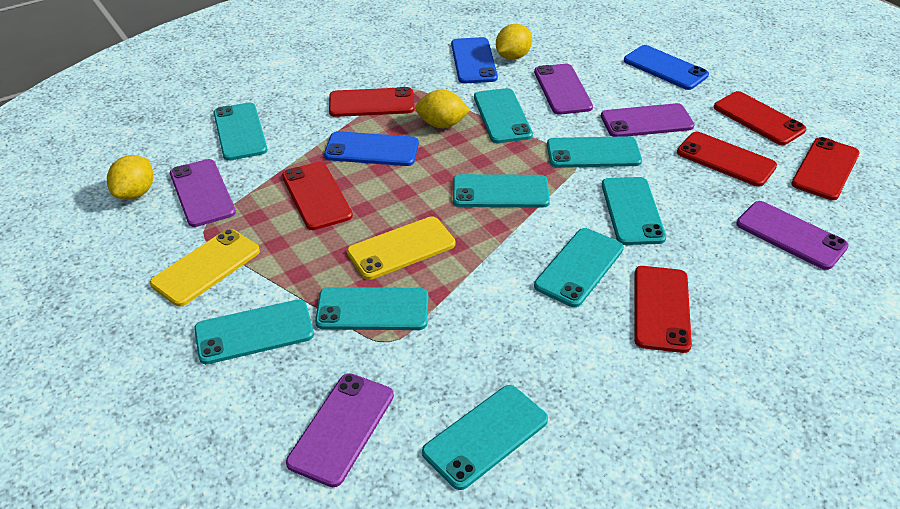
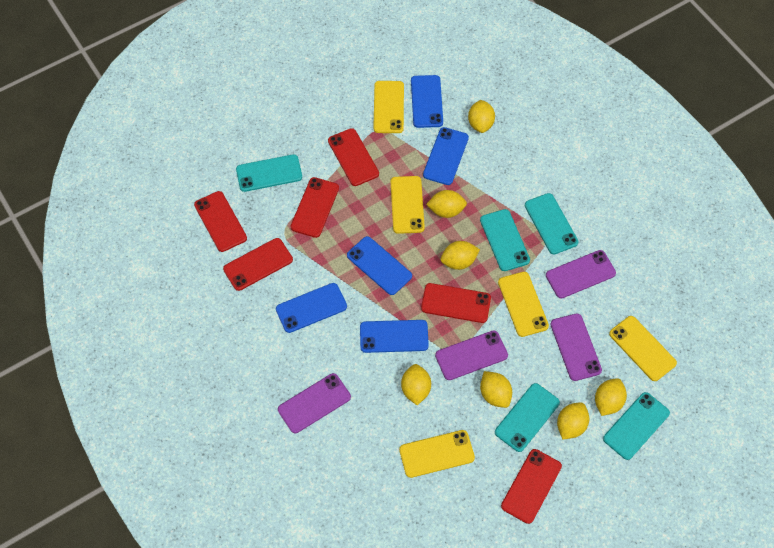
blue phone: 3 -> 5
purple phone: 5 -> 4
turquoise phone: 9 -> 5
yellow lemon: 3 -> 7
yellow phone: 2 -> 5

